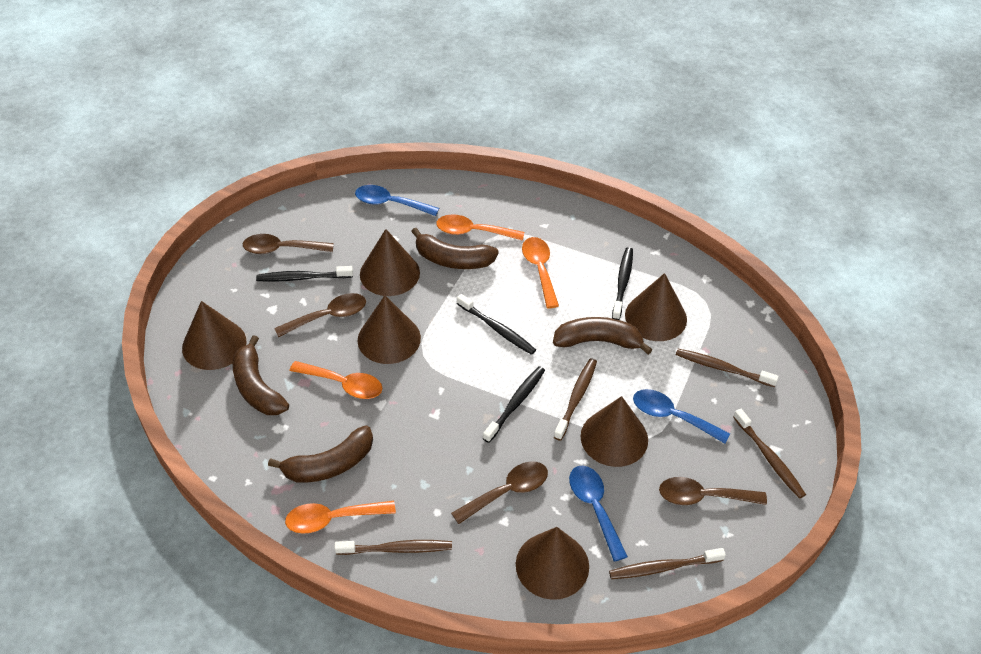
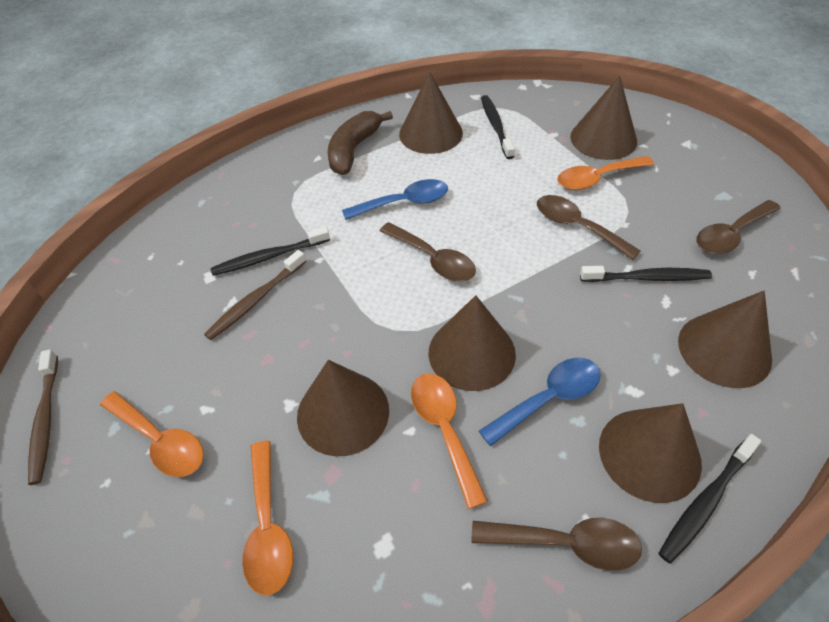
blue spoon: 3 -> 2
brown banana: 4 -> 1
brown toothbrush: 5 -> 2

